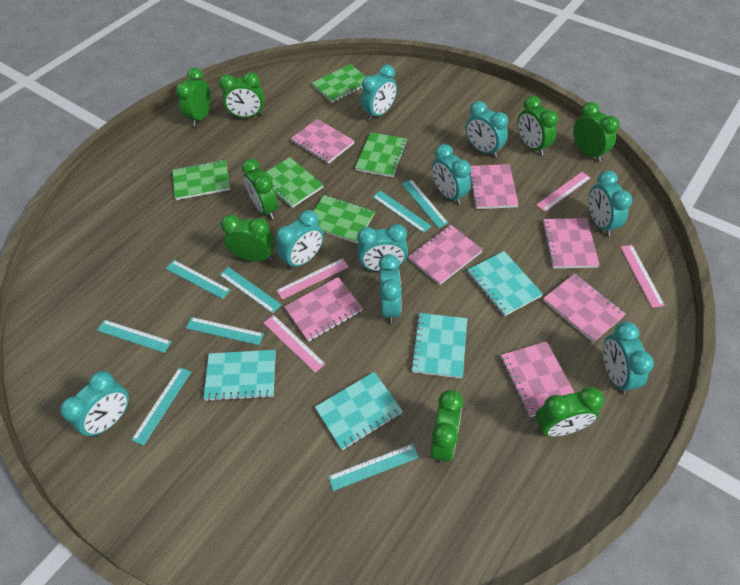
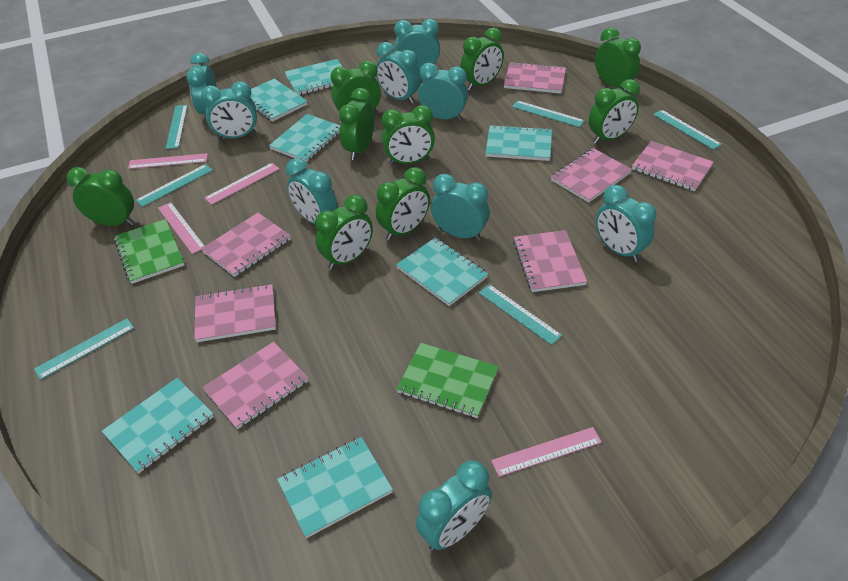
green clock: 8 -> 9
green notebook: 5 -> 2
turquoise notebook: 4 -> 7
turquoise ruler: 8 -> 6

